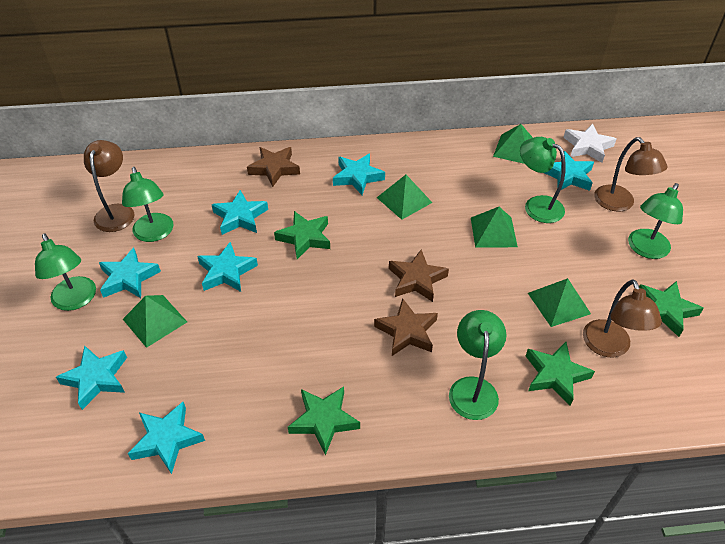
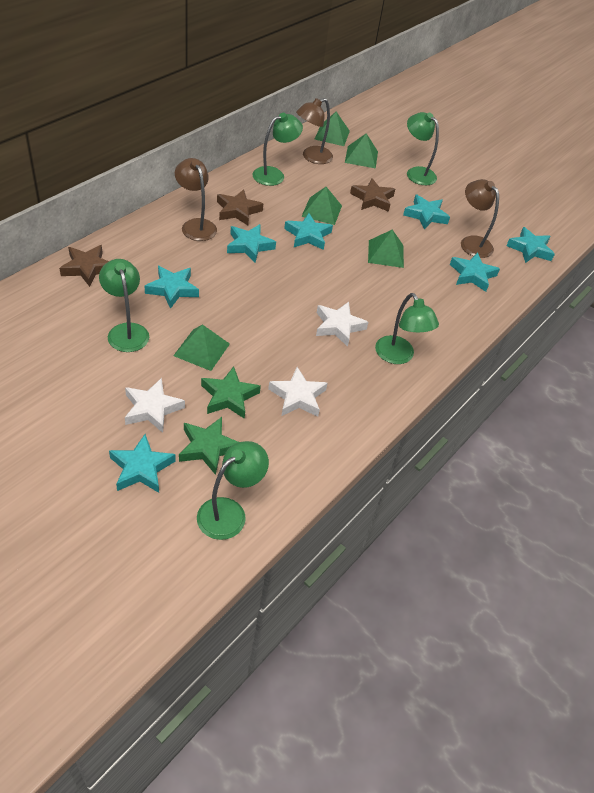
green star: 4 -> 2
white star: 1 -> 3

